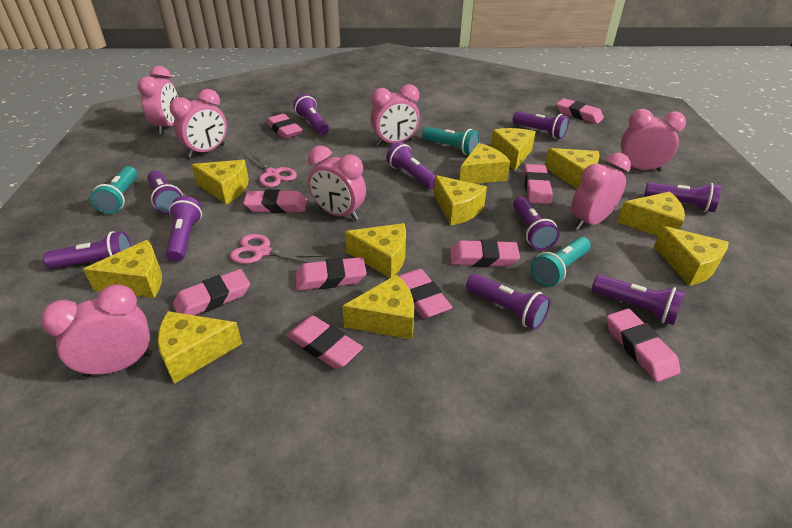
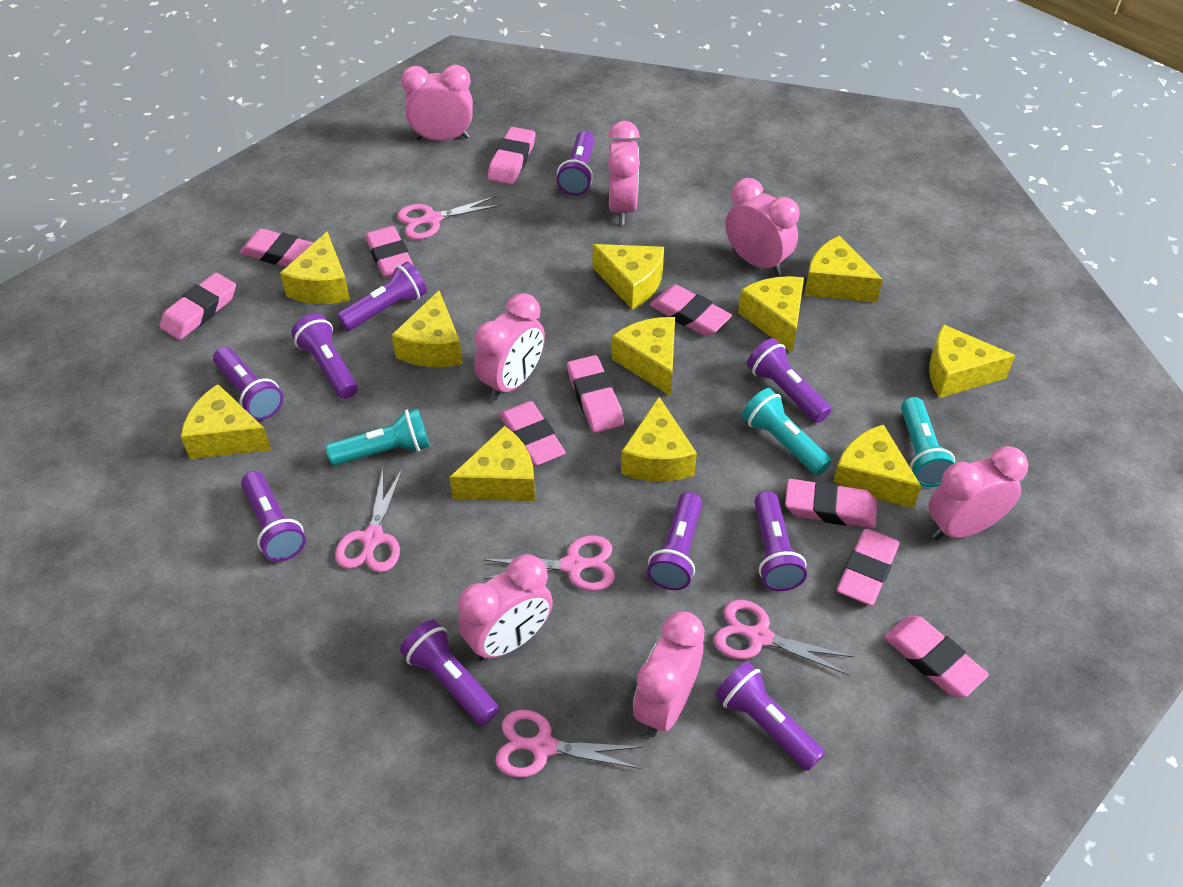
pink scissors: 2 -> 5

